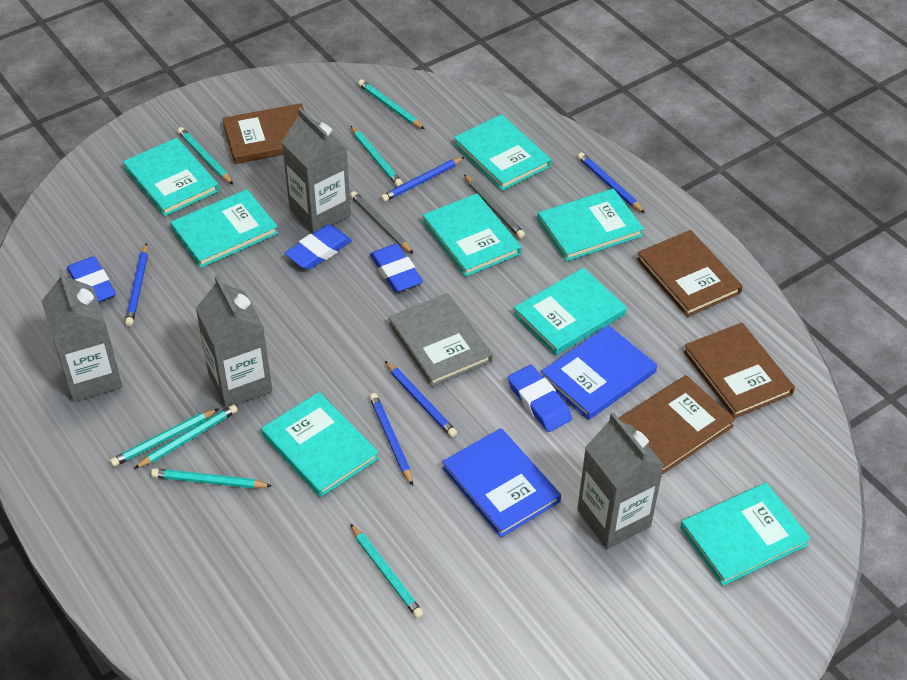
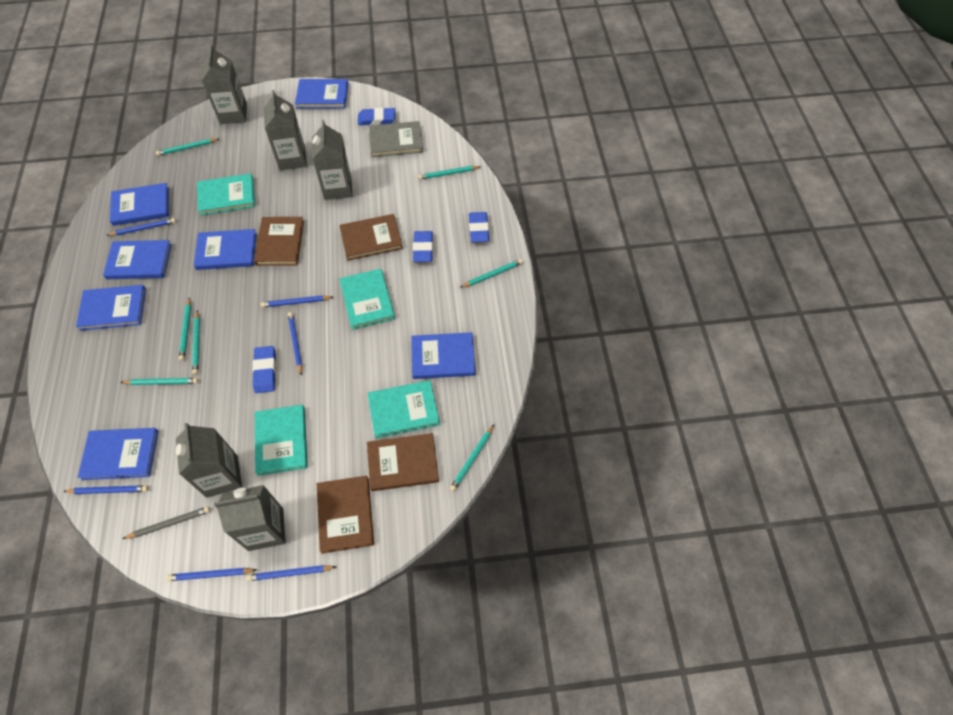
blue book: 2 -> 7
blue pencil: 5 -> 6
grey carton: 4 -> 5
grey pencil: 2 -> 1
turquoise book: 8 -> 4

